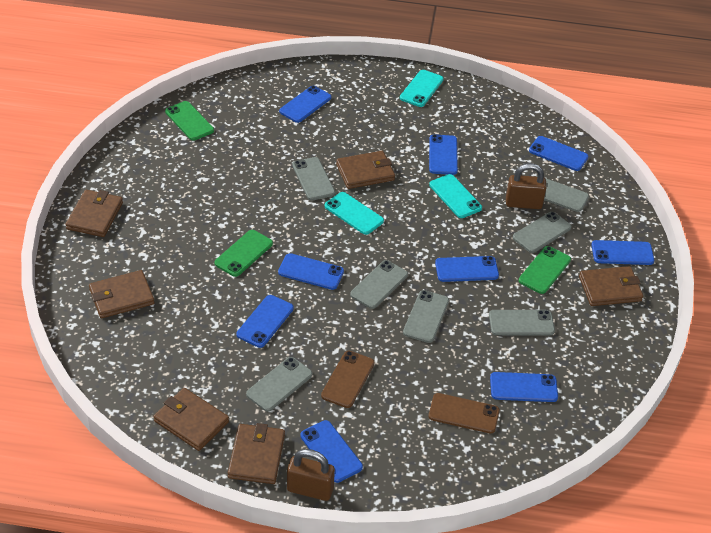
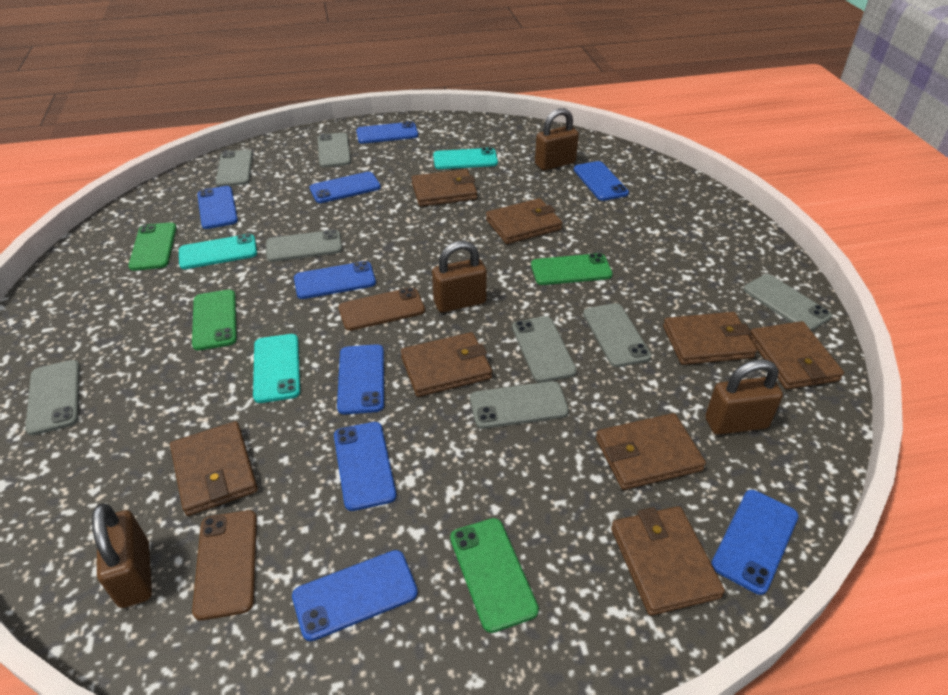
brown padlock: 2 -> 4
brown wallet: 6 -> 8
green phone: 3 -> 4
grey phone: 7 -> 8

